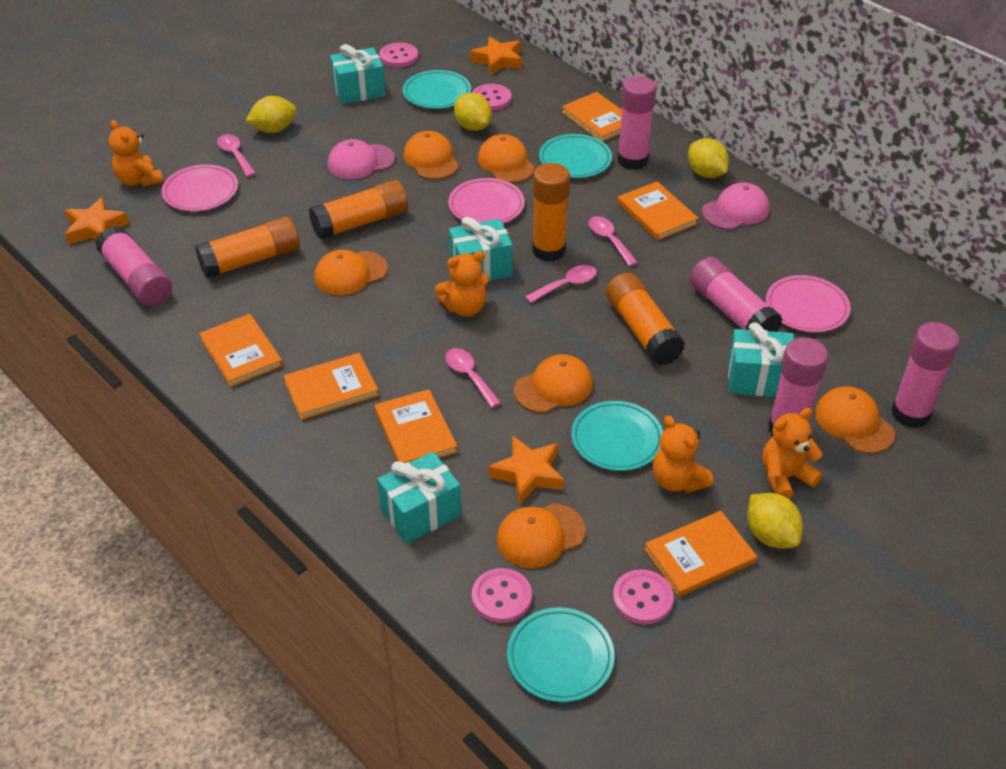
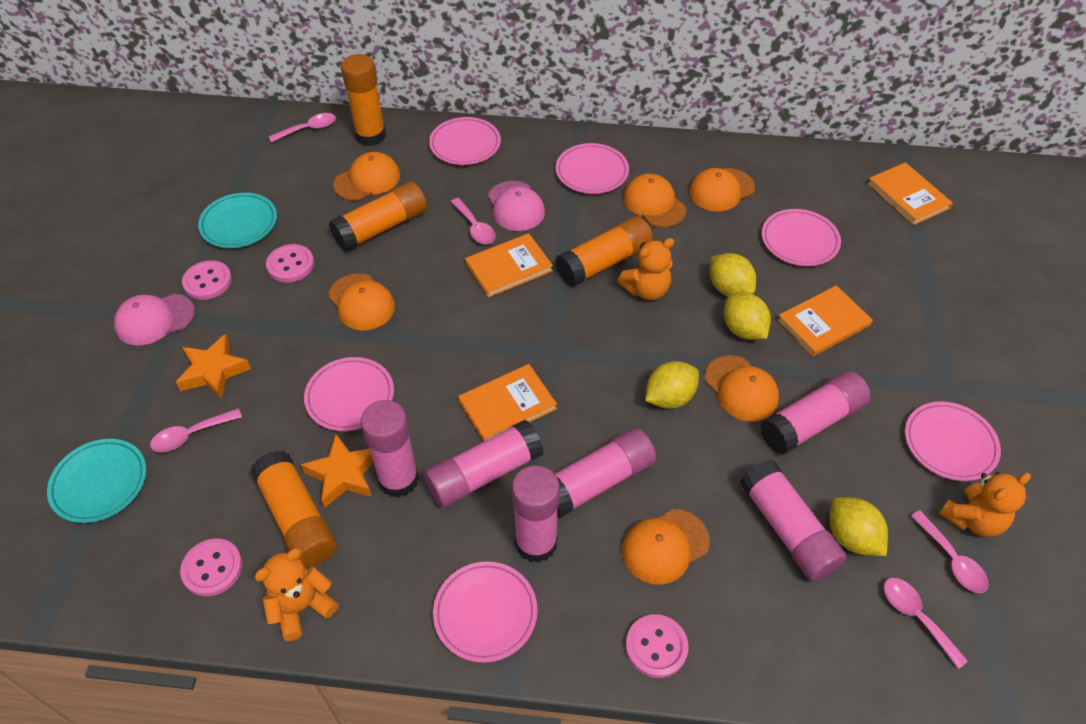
orange book: 6 -> 4
orange star: 3 -> 2
orange teddy bear: 4 -> 3
pink glue stick: 5 -> 6
pink plate: 3 -> 6
pink spoon: 4 -> 5
turquoise gift: 4 -> 0
turquoise plate: 4 -> 2

